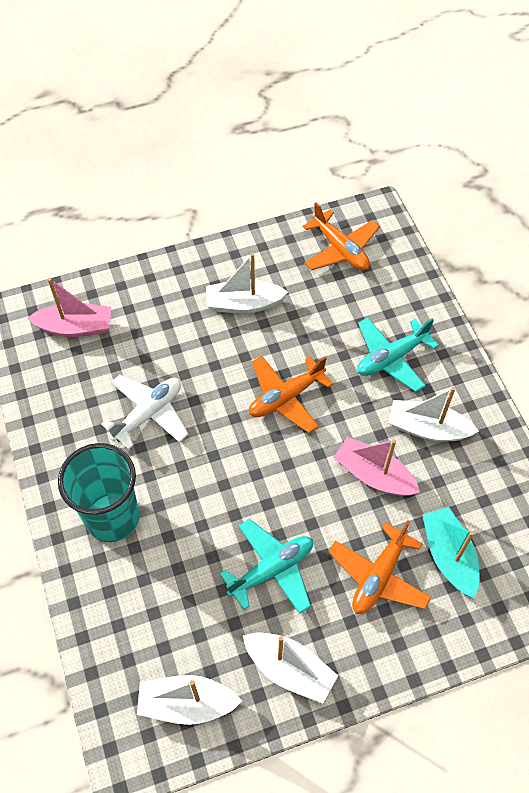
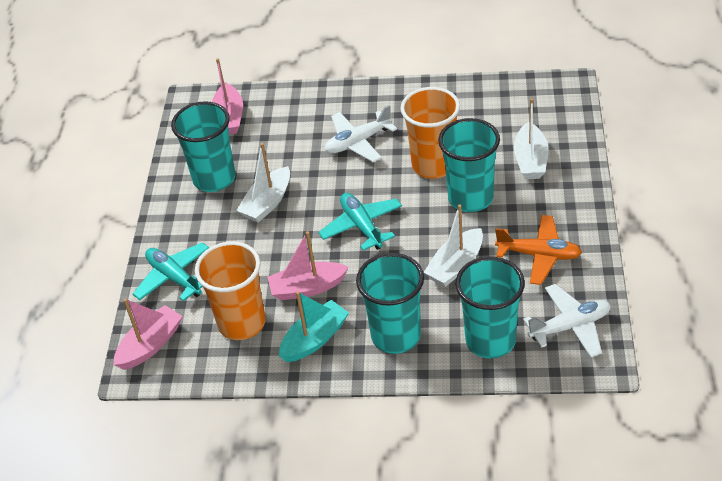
orange cup: 0 -> 2
orange plane: 3 -> 1
pink boat: 2 -> 3
turquoise cup: 1 -> 4
white boat: 4 -> 3
white plane: 1 -> 2

